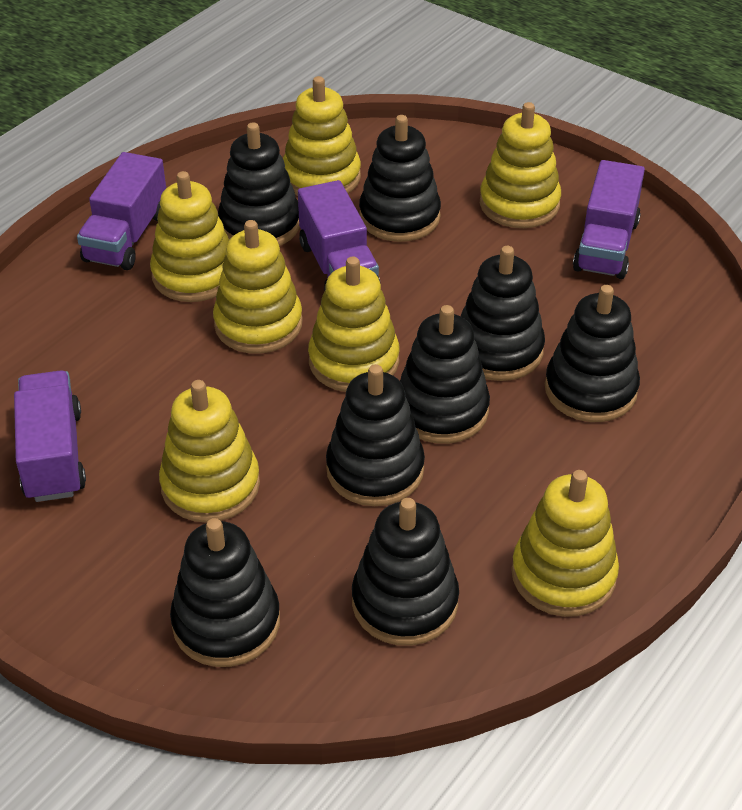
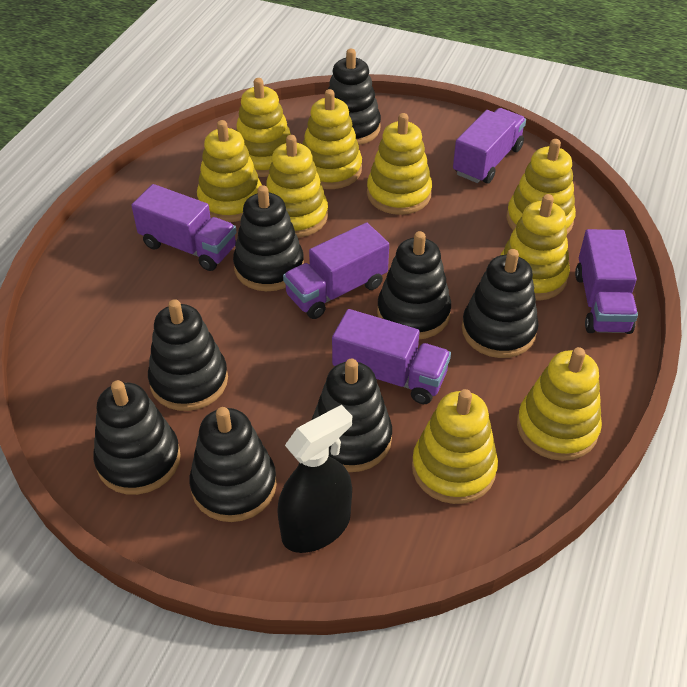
black spray bottle: 0 -> 1
purple truck: 4 -> 5
yellow stacking toy: 7 -> 9

